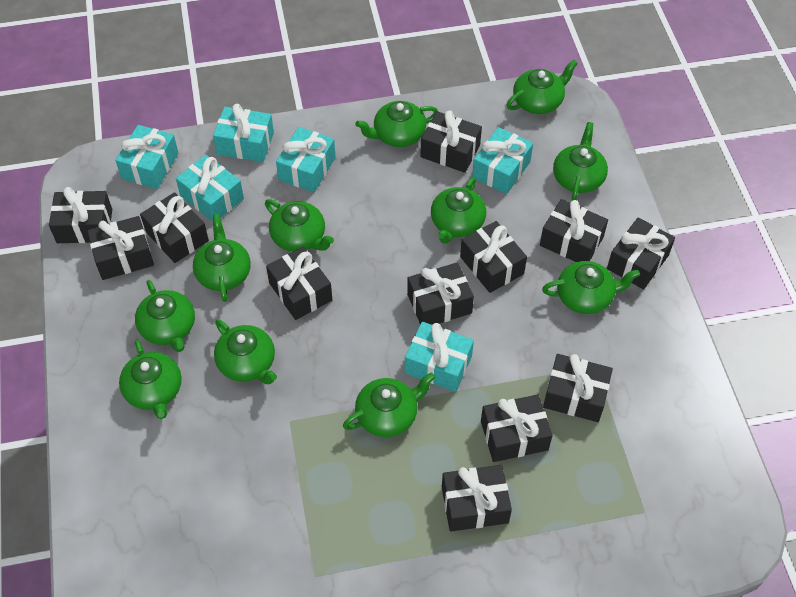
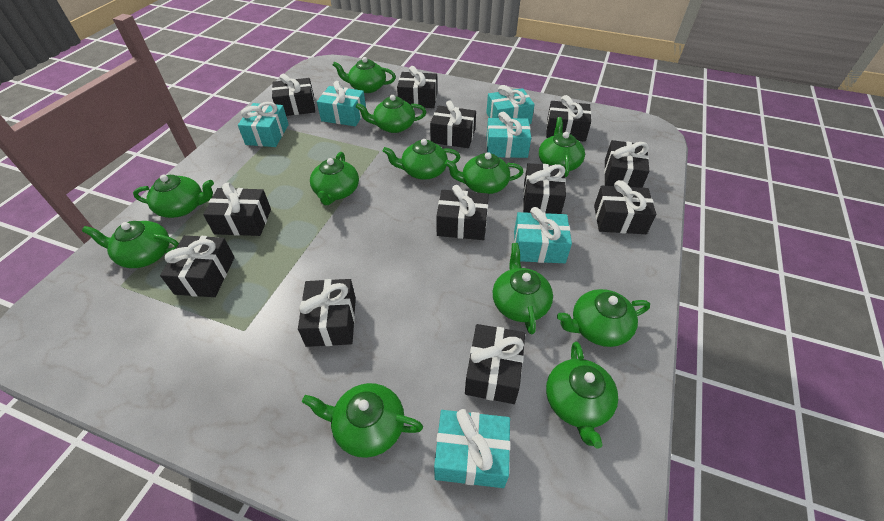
green teapot: 11 -> 12

